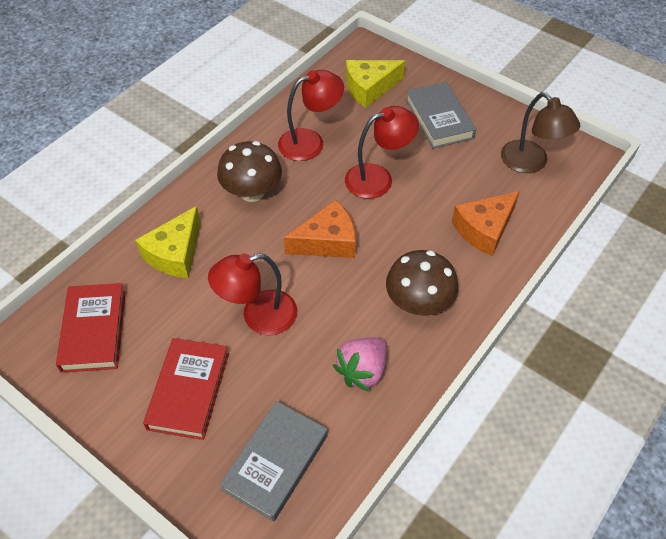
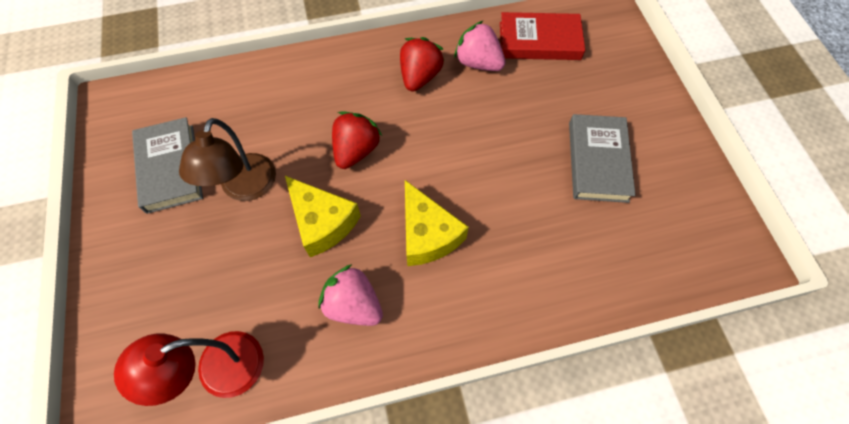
brown mushroom: 2 -> 0
orange cheese: 2 -> 0
pink strawberry: 1 -> 2
red book: 2 -> 1
red lamp: 3 -> 1
red strawberry: 0 -> 2

